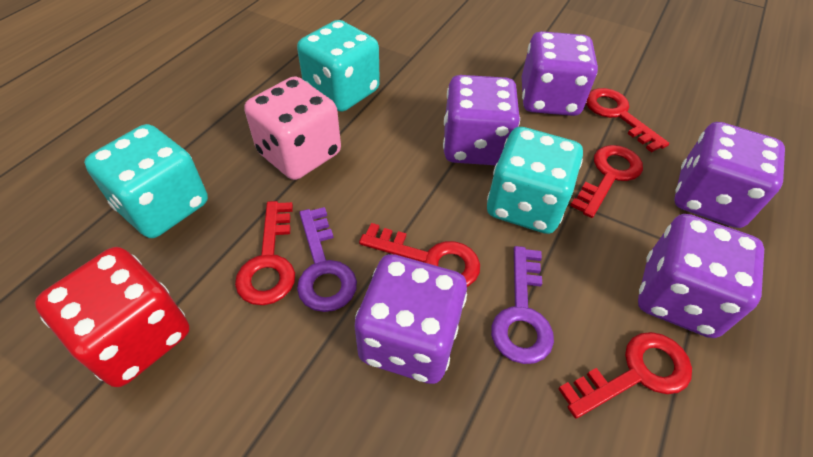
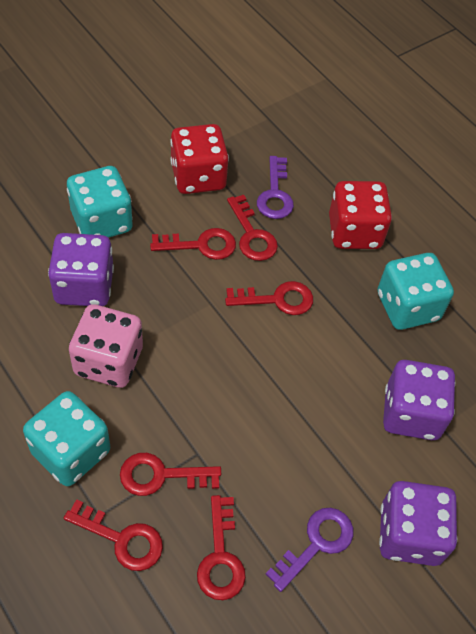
purple dice: 5 -> 3
red dice: 1 -> 2
red key: 5 -> 6

